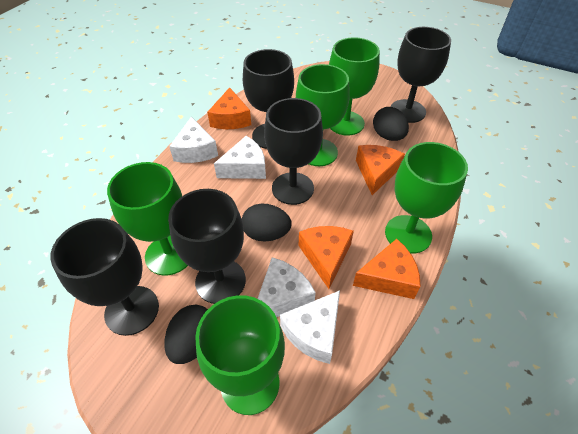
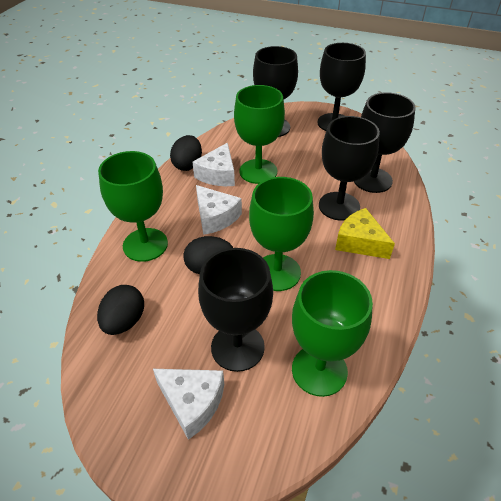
green goblet: 5 -> 4
orange cheese: 4 -> 0
white cheese: 4 -> 3
yellow cheese: 0 -> 1

